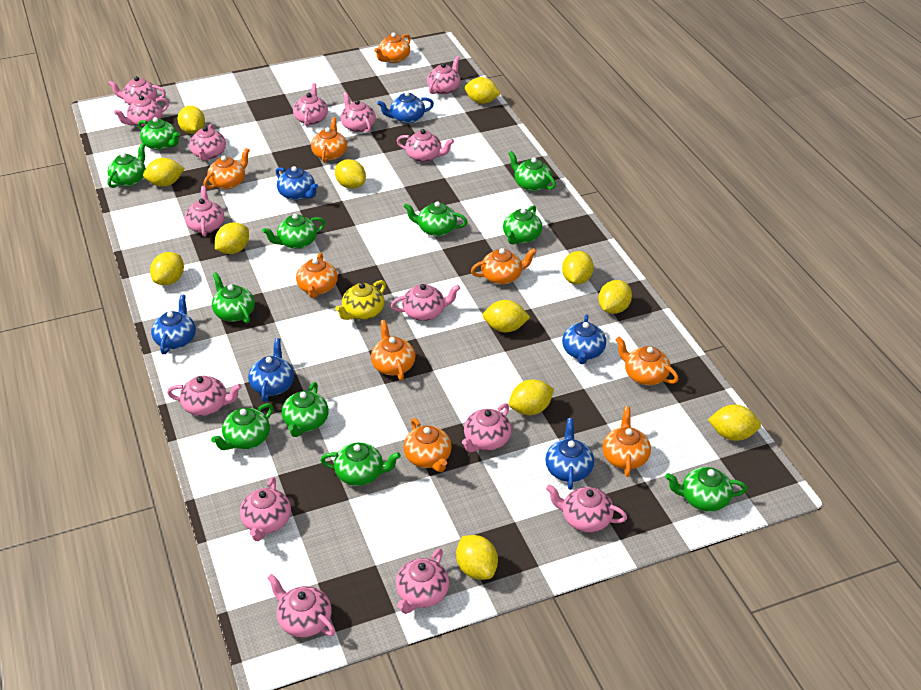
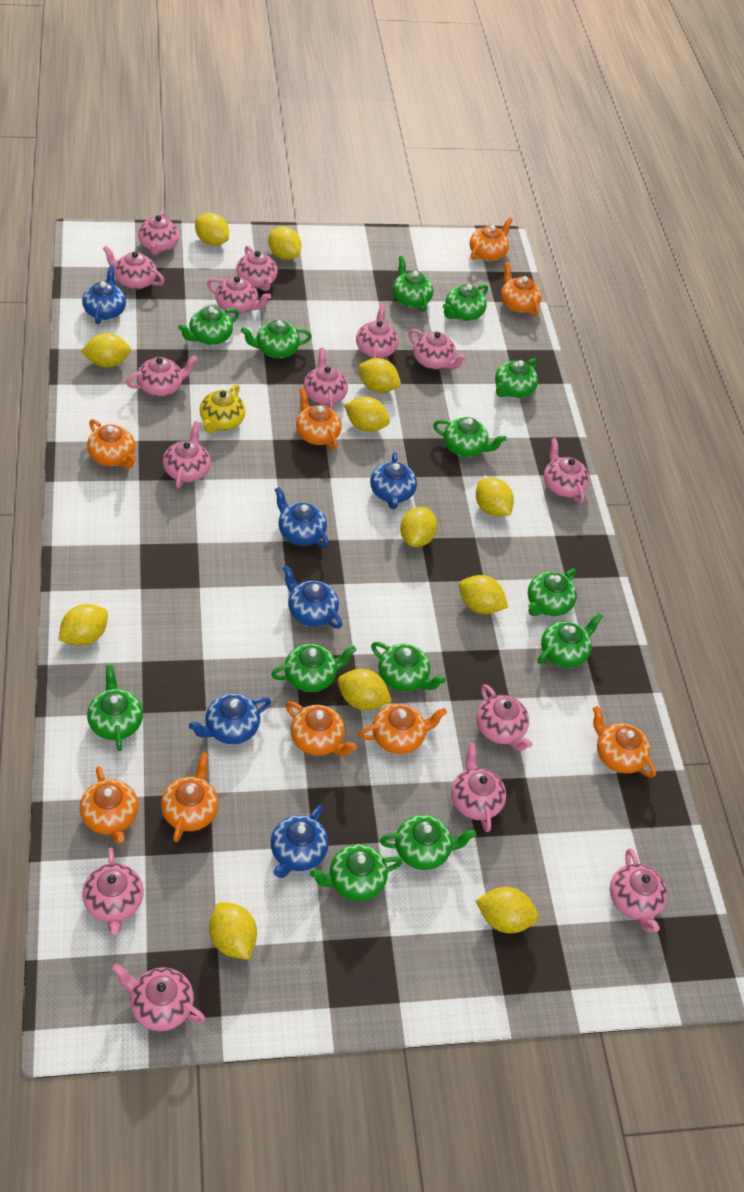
green teapot: 11 -> 13

